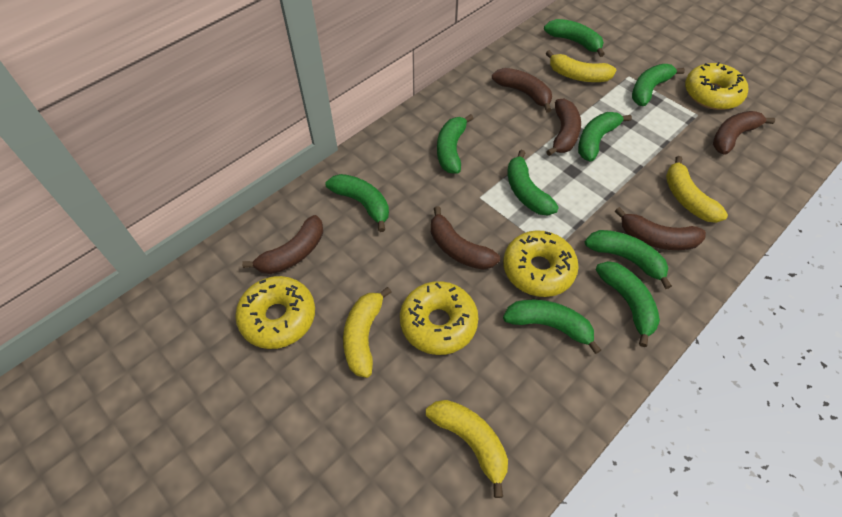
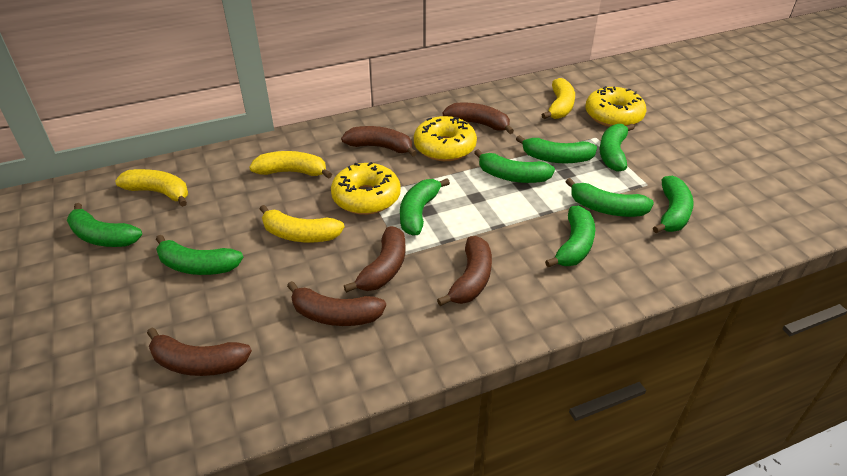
yellow donut: 4 -> 3

